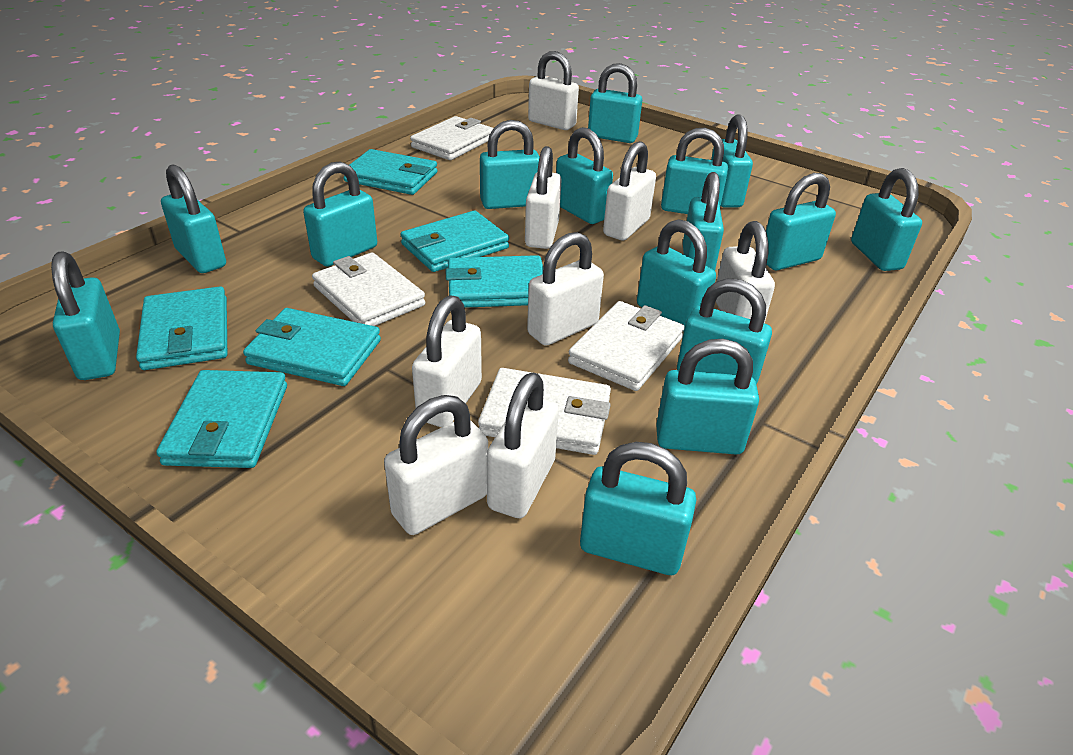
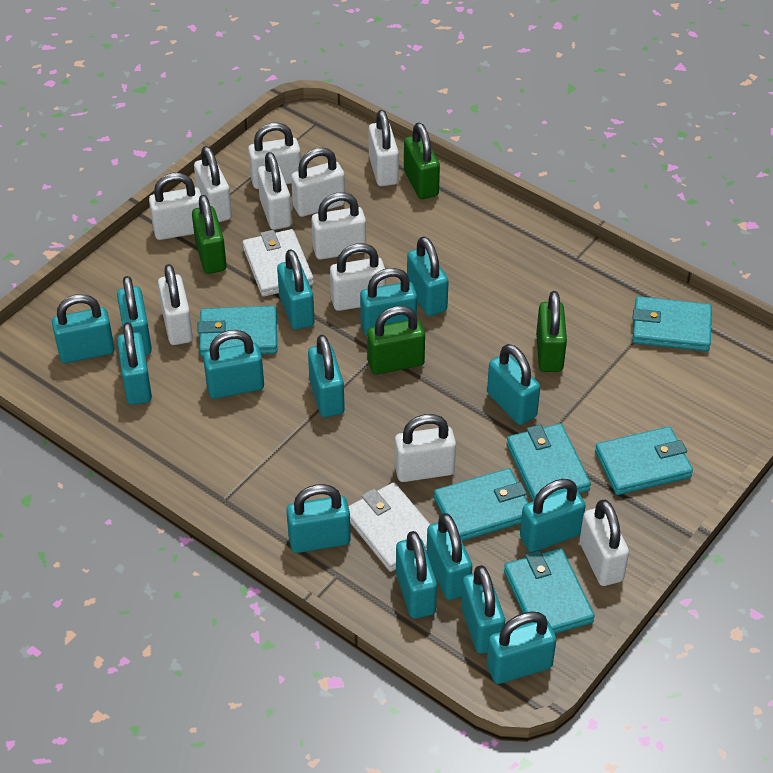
green padlock: 0 -> 4
white padlock: 8 -> 11
white wallet: 4 -> 2

